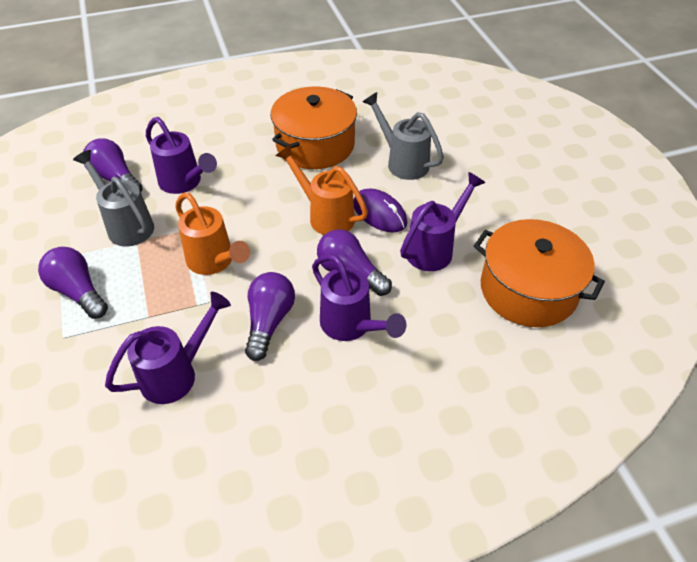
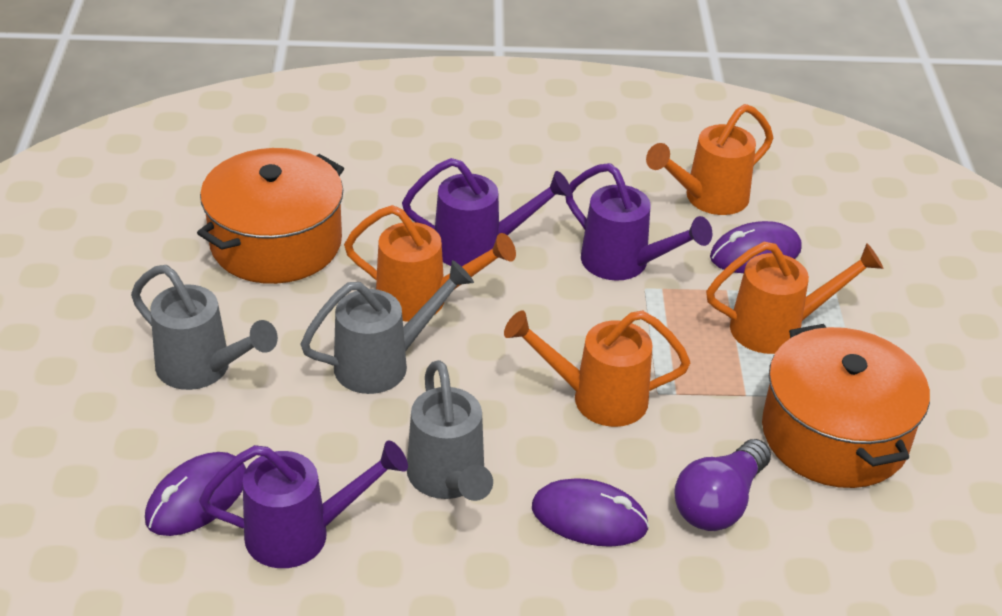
grey watering can: 2 -> 3
orange watering can: 2 -> 4
purple light bulb: 4 -> 1
purple mouse: 1 -> 3
purple watering can: 4 -> 3

